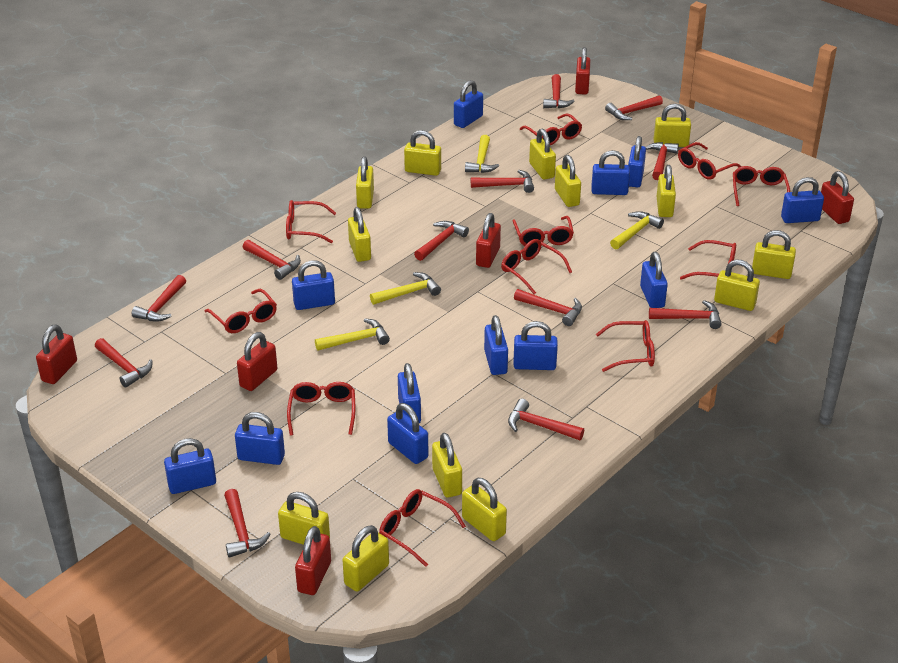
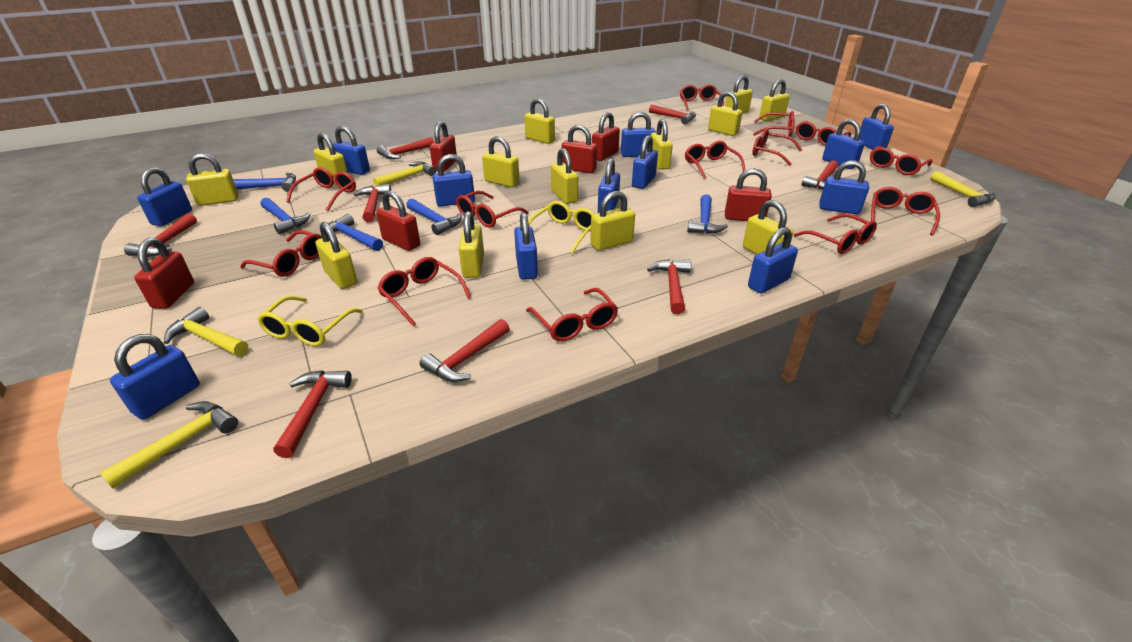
blue hammer: 0 -> 5
red glasses: 11 -> 13
red hammer: 12 -> 8
yellow glasses: 0 -> 2

